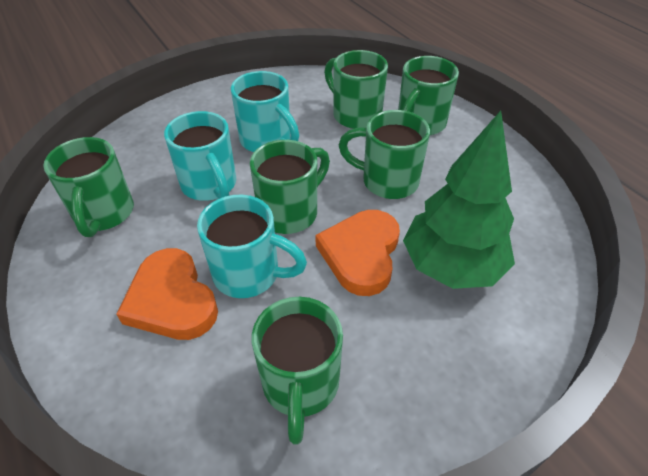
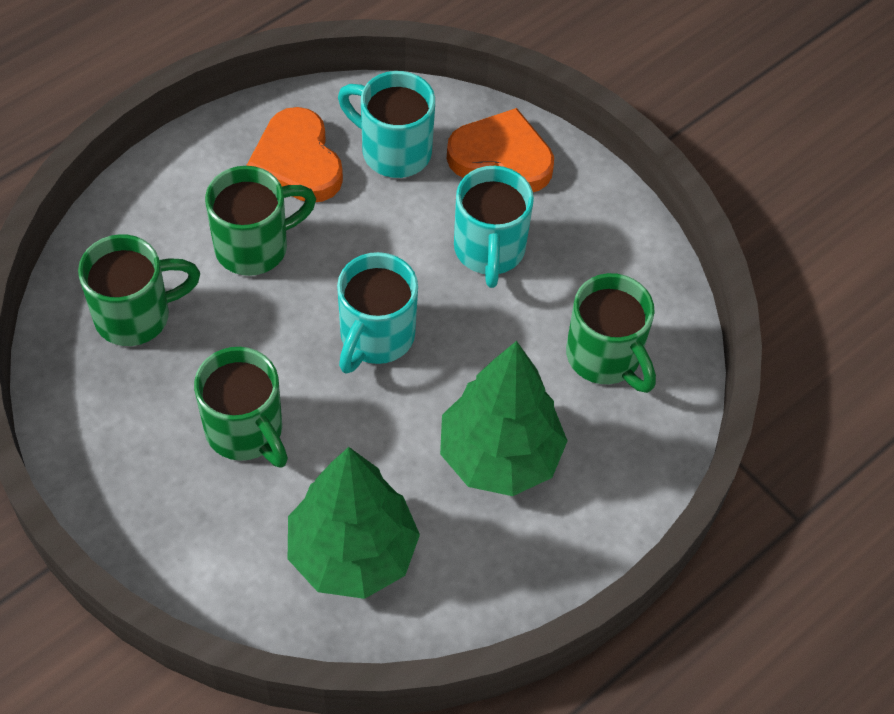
green mug: 6 -> 4
green tree: 1 -> 2

